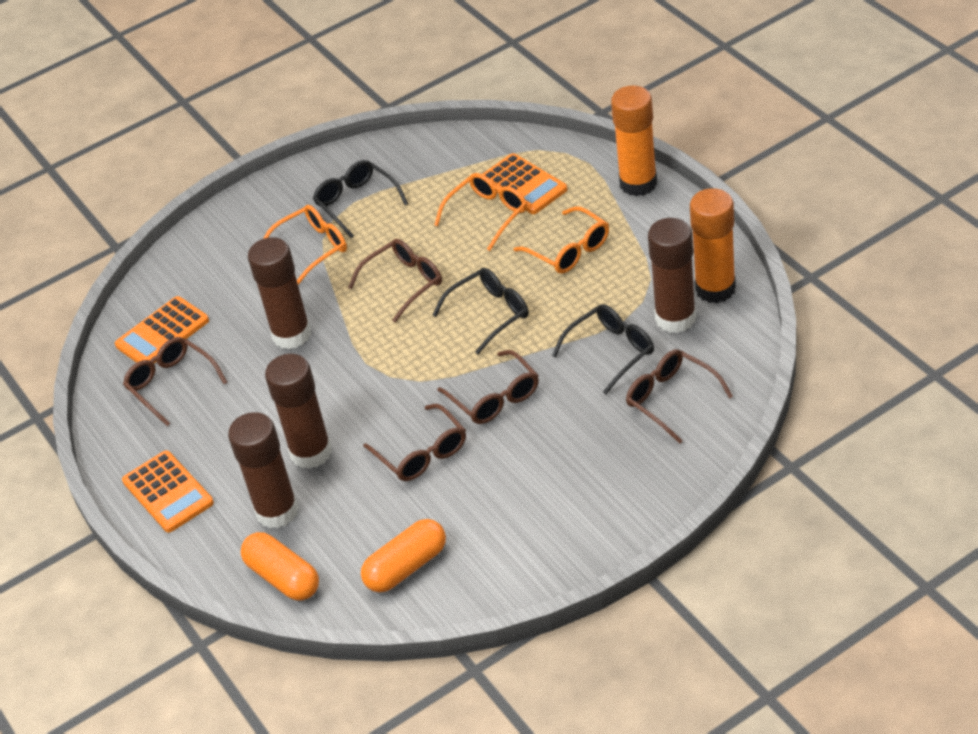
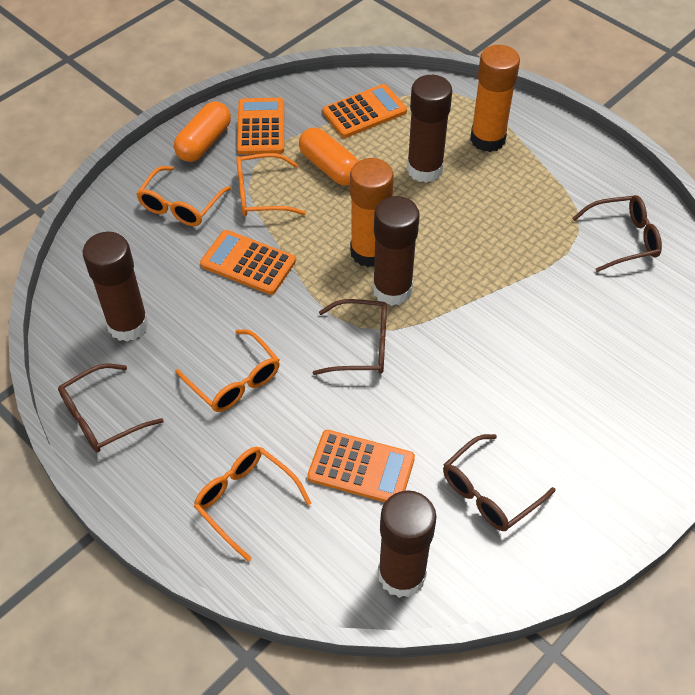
black glasses: 3 -> 0
brown glasses: 5 -> 4
orange calculator: 3 -> 4
orange glasses: 3 -> 4

